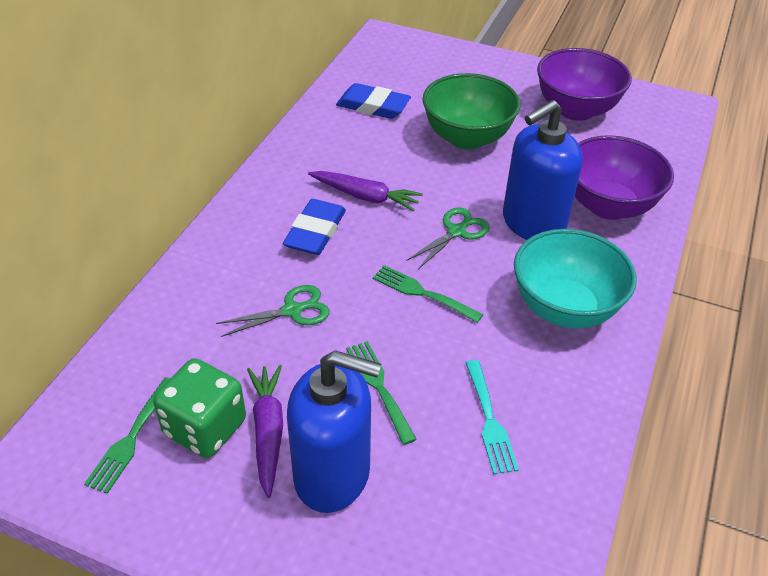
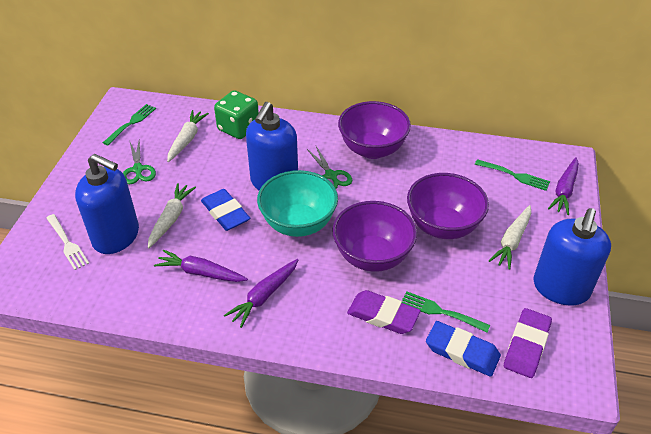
blue soap dispenser: 2 -> 3
green bowl: 1 -> 0
purple bowl: 2 -> 3
purple carrot: 2 -> 3
purple eraser: 0 -> 2
turquoise fork: 1 -> 0
white carrot: 0 -> 3
white fork: 0 -> 1

